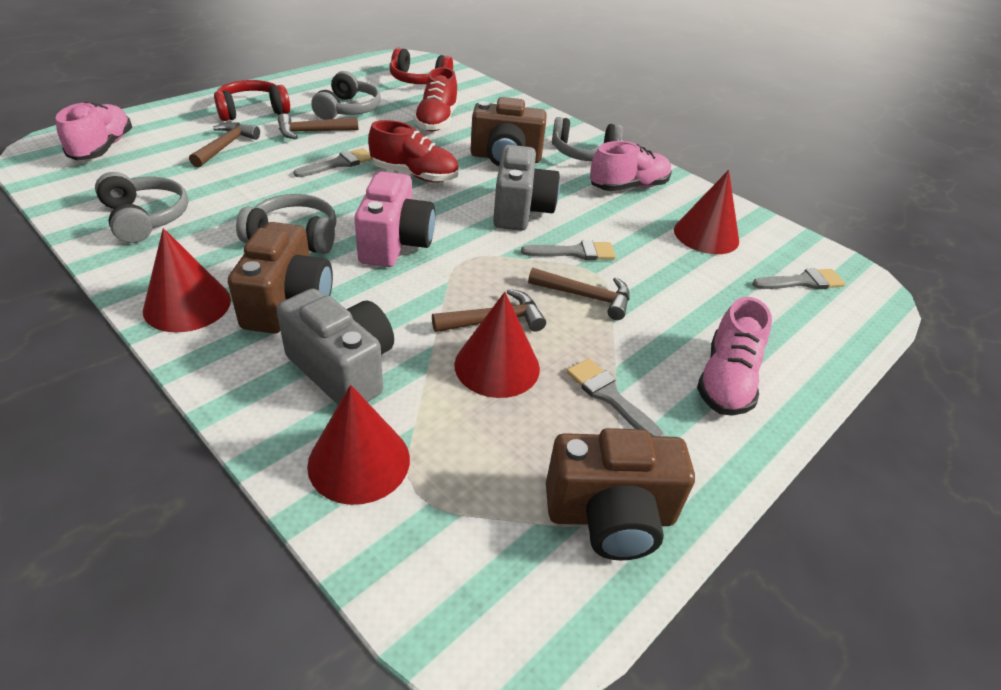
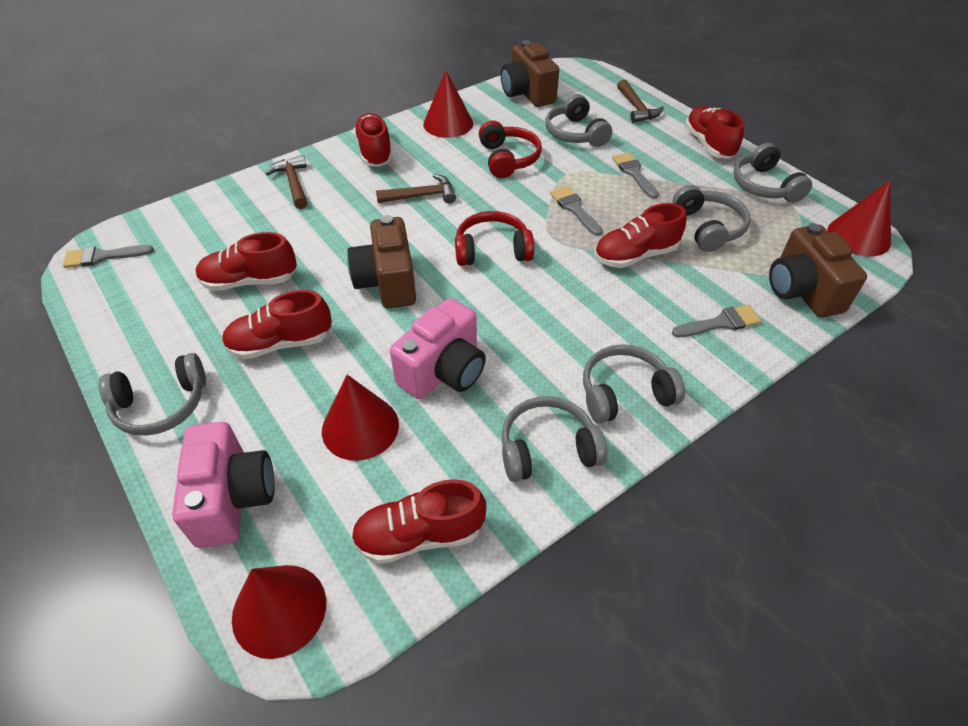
brown hammer: 4 -> 3
grey camera: 2 -> 0
grey headphones: 4 -> 6
pink camera: 1 -> 2
pink shoe: 3 -> 0
red shoe: 2 -> 6

